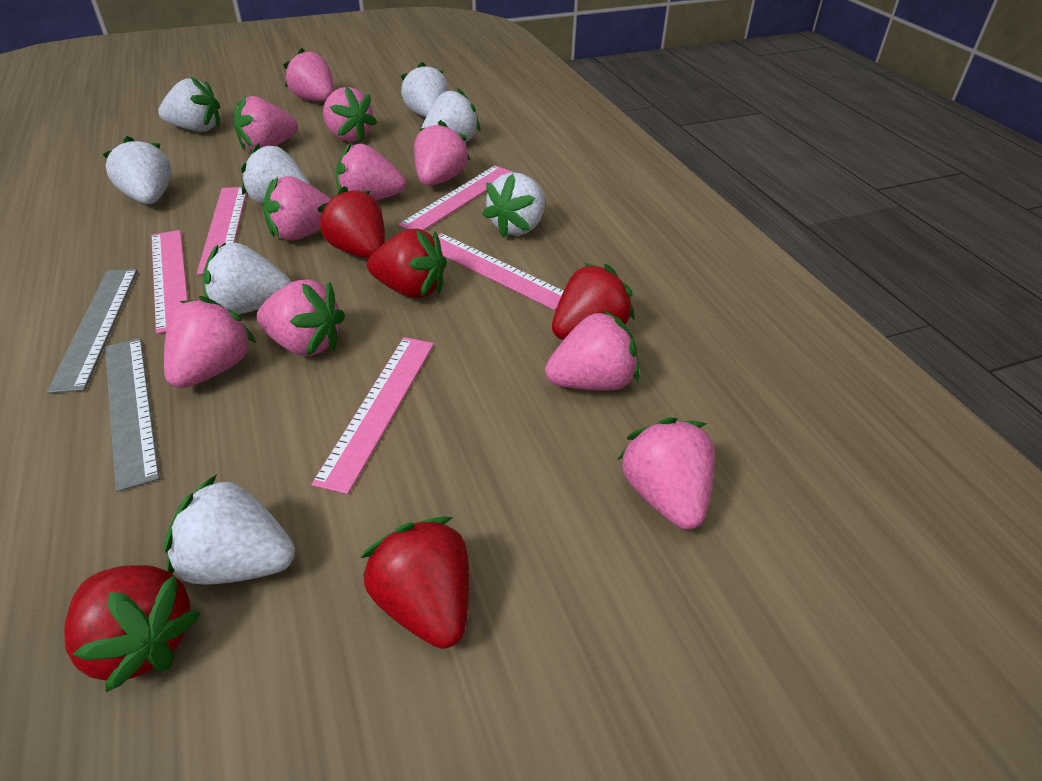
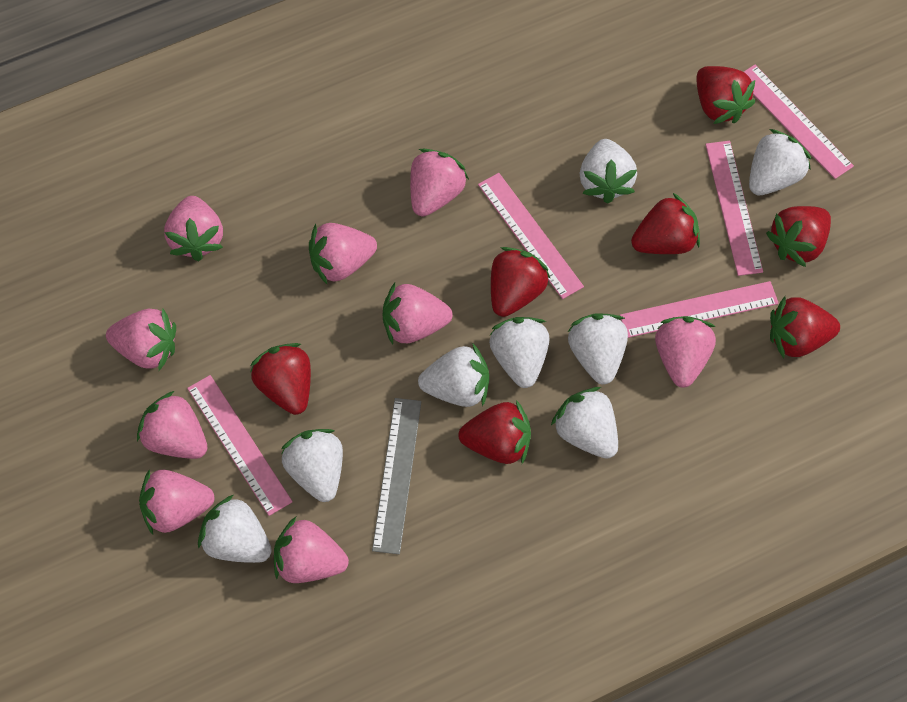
grey ruler: 2 -> 1
pink strawberry: 10 -> 9
red strawberry: 5 -> 7

